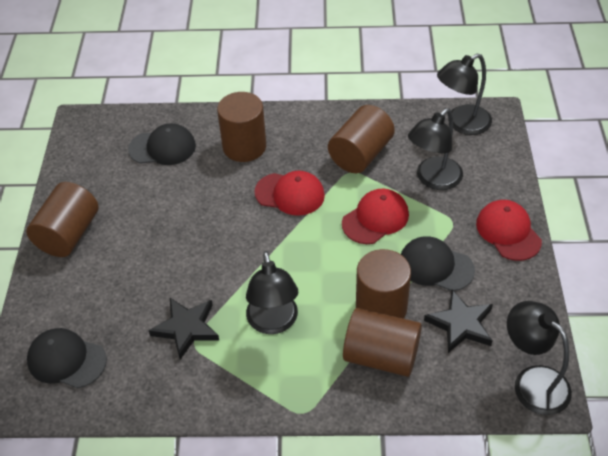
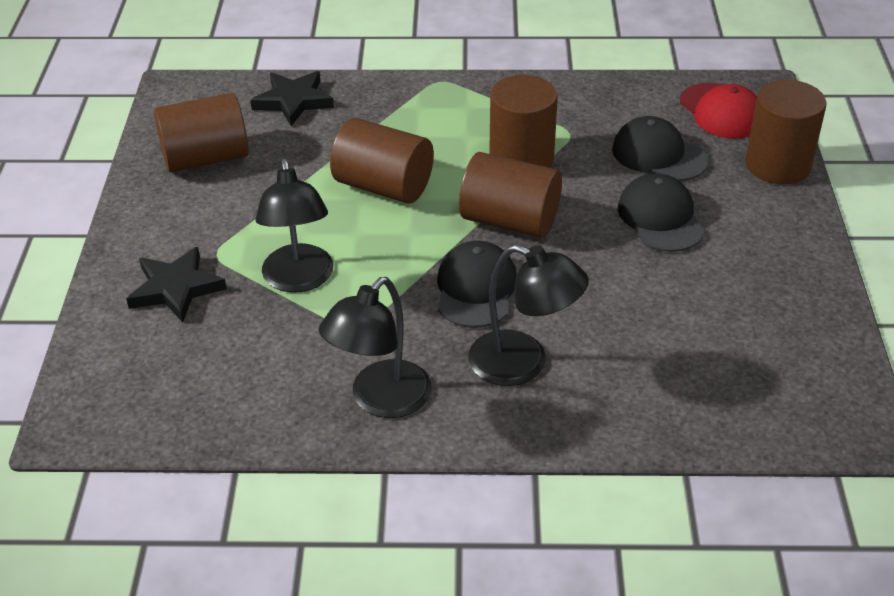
black lamp: 4 -> 3
red cap: 3 -> 1

